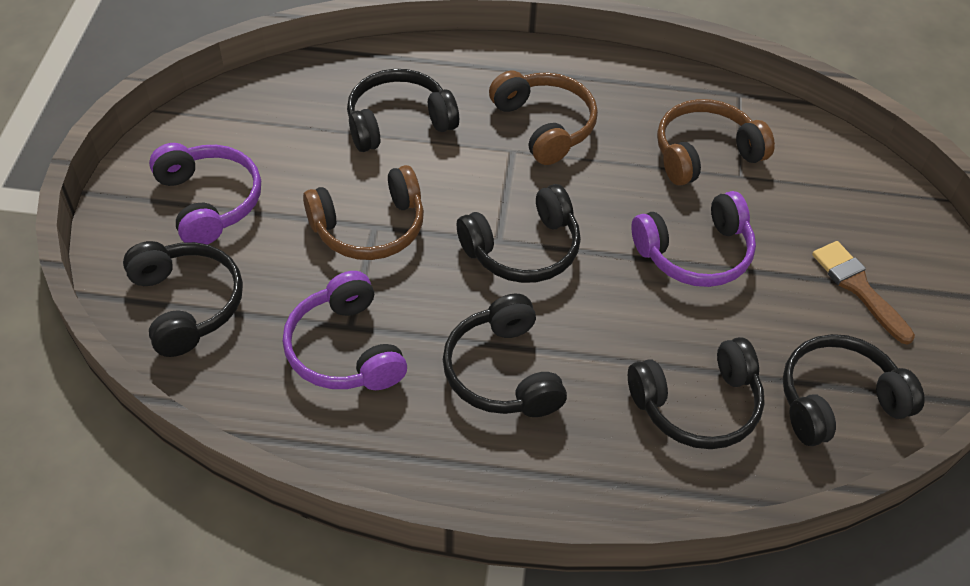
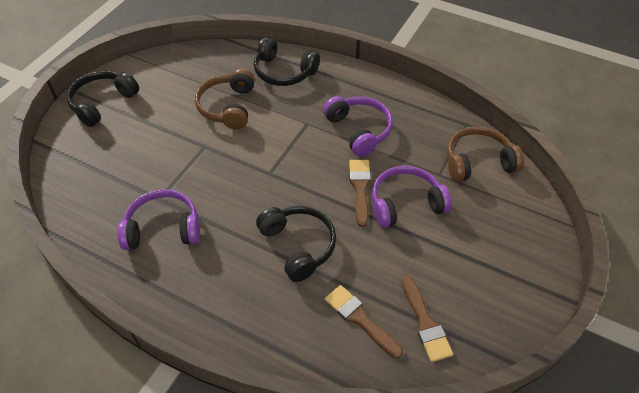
black headphones: 6 -> 3
brown brush: 1 -> 3
brown headphones: 3 -> 2

